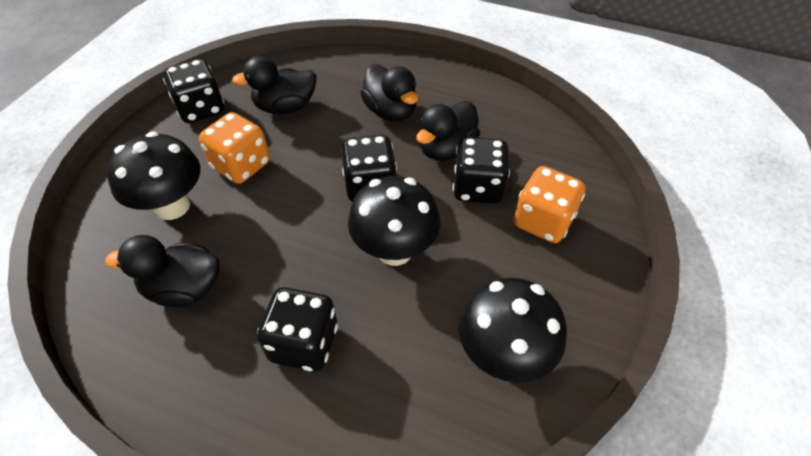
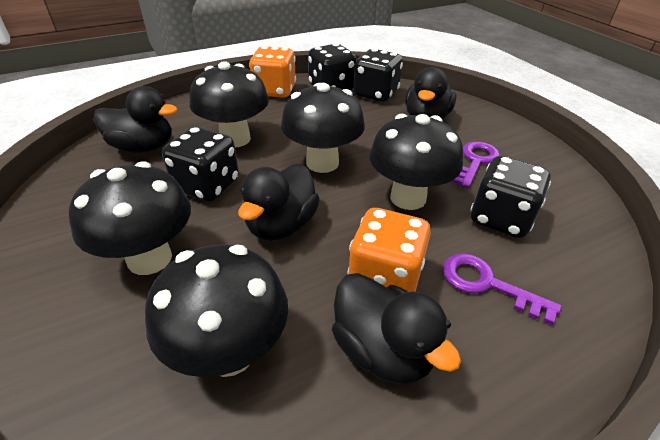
black mushroom: 3 -> 5
purple key: 0 -> 2

